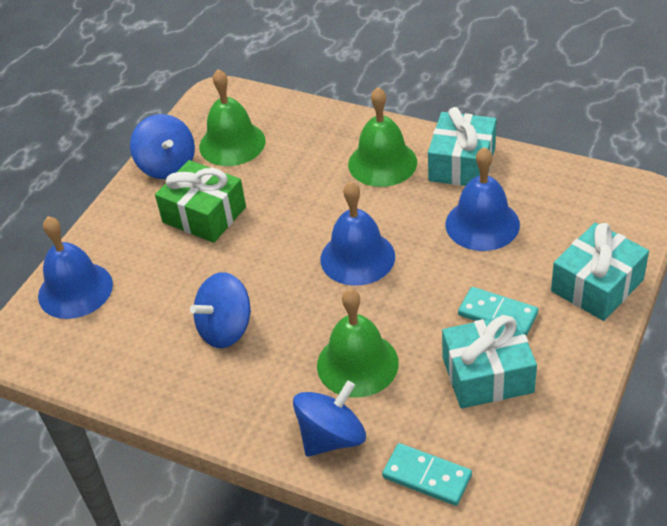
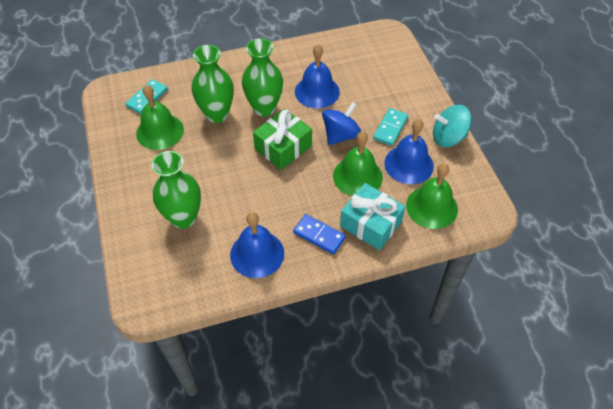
blue domino: 0 -> 1
blue spinning top: 3 -> 1
green vase: 0 -> 3
turquoise gift: 3 -> 1
turquoise spinning top: 0 -> 1

